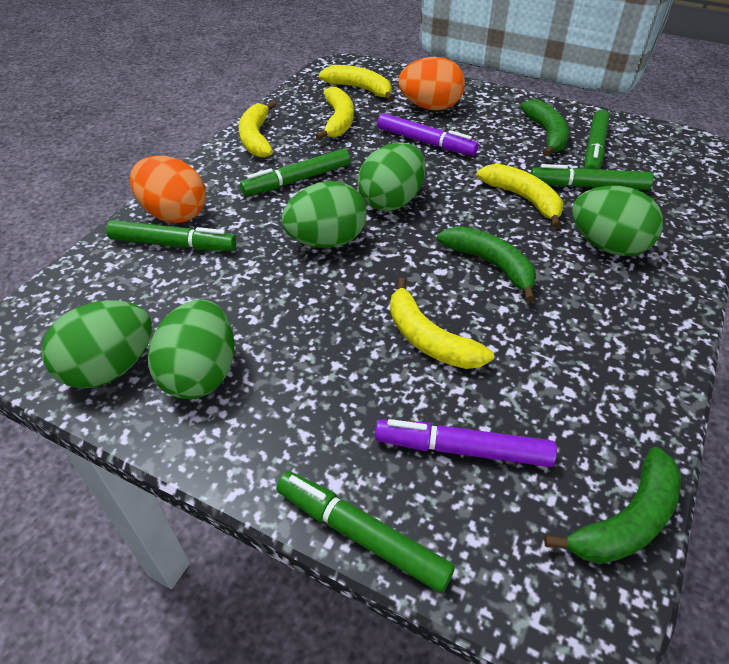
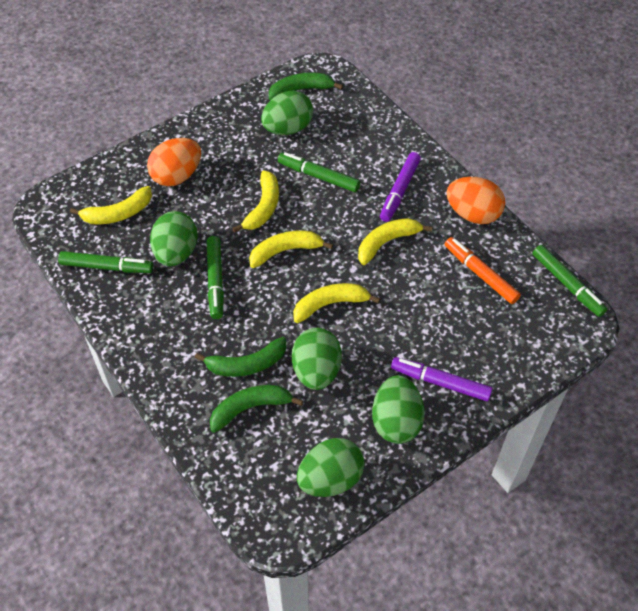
green marker: 5 -> 4
orange marker: 0 -> 1

